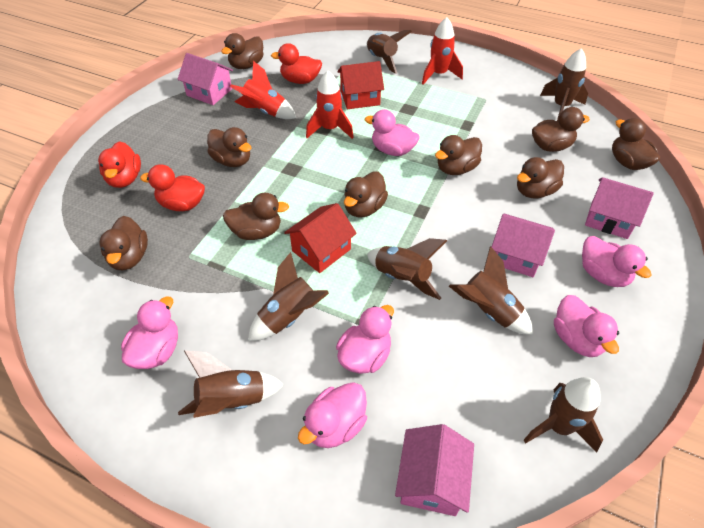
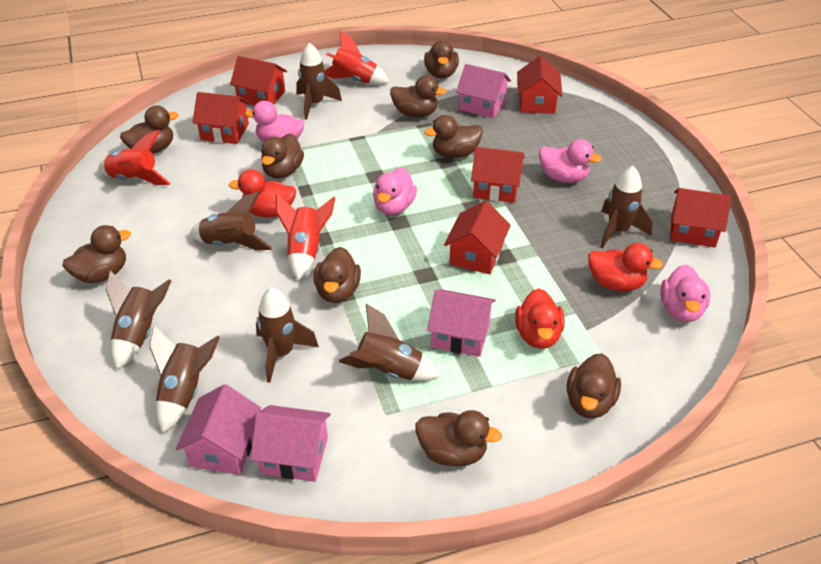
pink duck: 6 -> 4
red house: 2 -> 6

